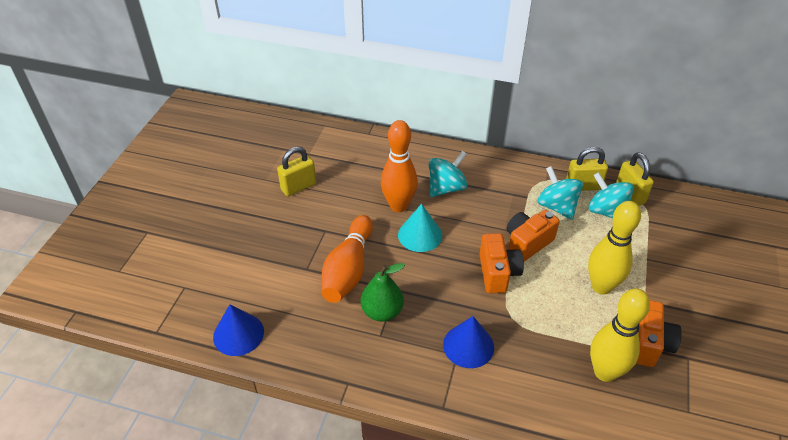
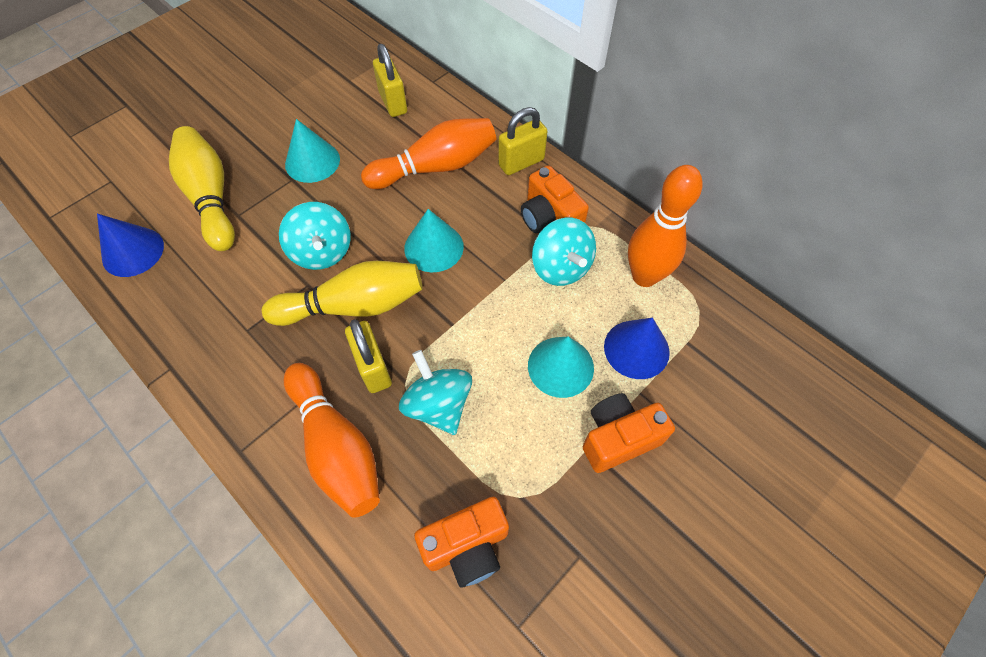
green pear: 1 -> 0
orange bowling pin: 2 -> 3
turquoise cone: 1 -> 3

